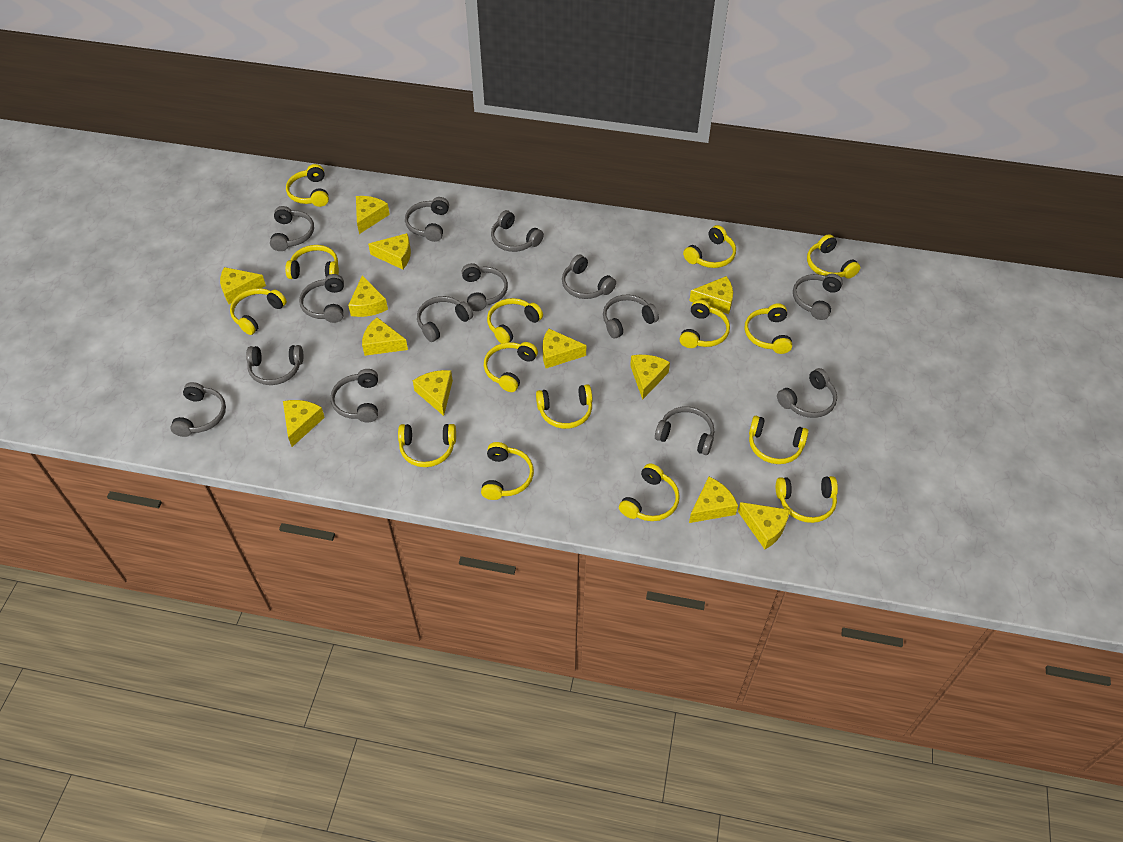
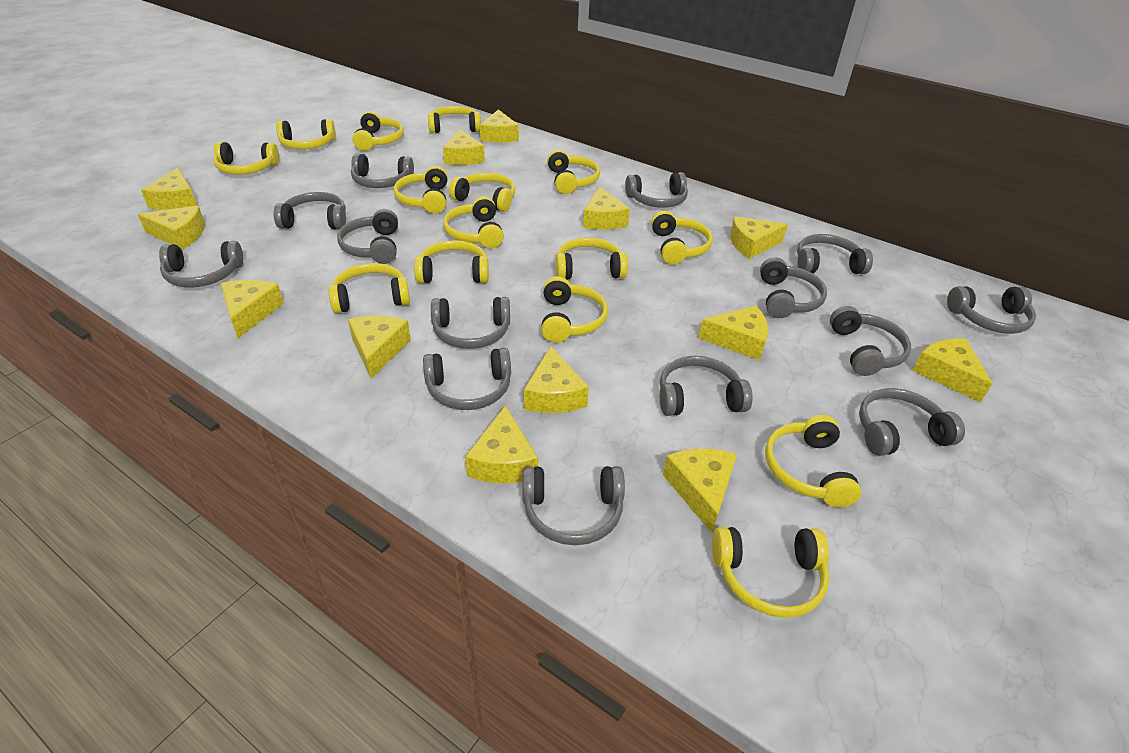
yellow cheese: 12 -> 13

